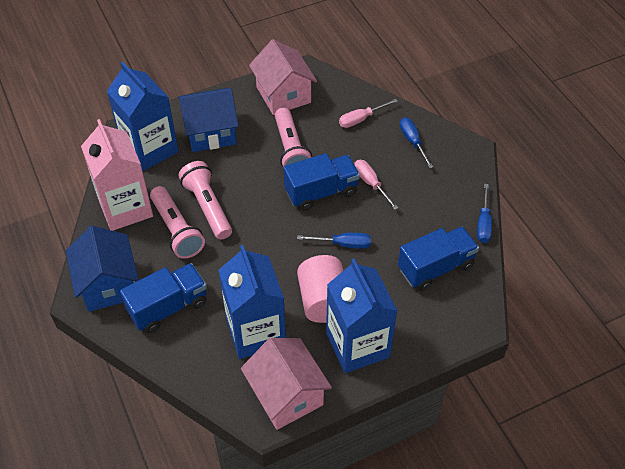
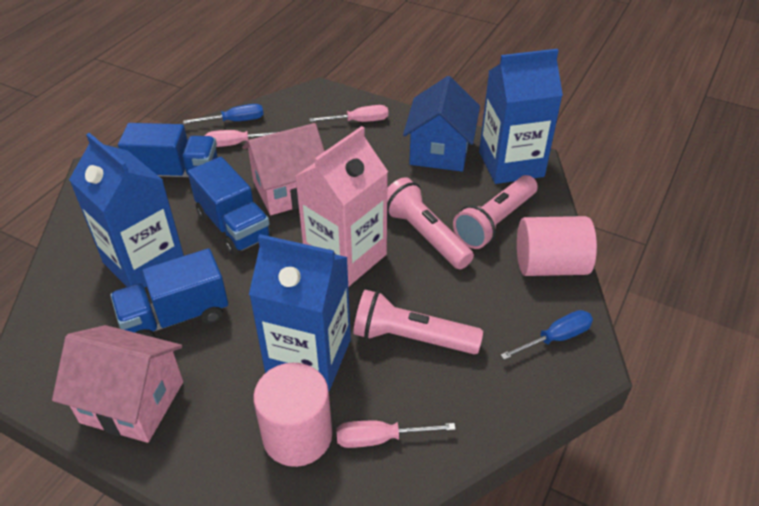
blue house: 2 -> 1
blue screwdriver: 3 -> 2
pink cylinder: 1 -> 2
pink screwdriver: 2 -> 3

